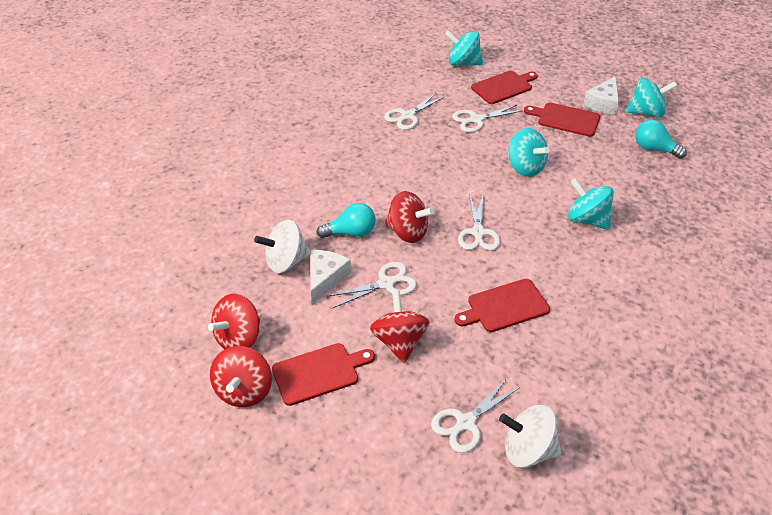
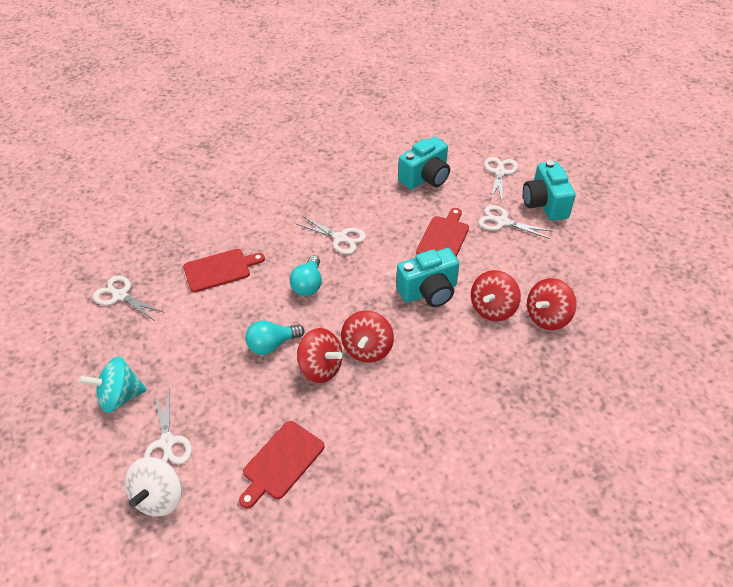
red cutting board: 4 -> 3
turquoise camera: 0 -> 3
turquoise spinning top: 4 -> 1
white cheese: 2 -> 0
white spinning top: 2 -> 1

